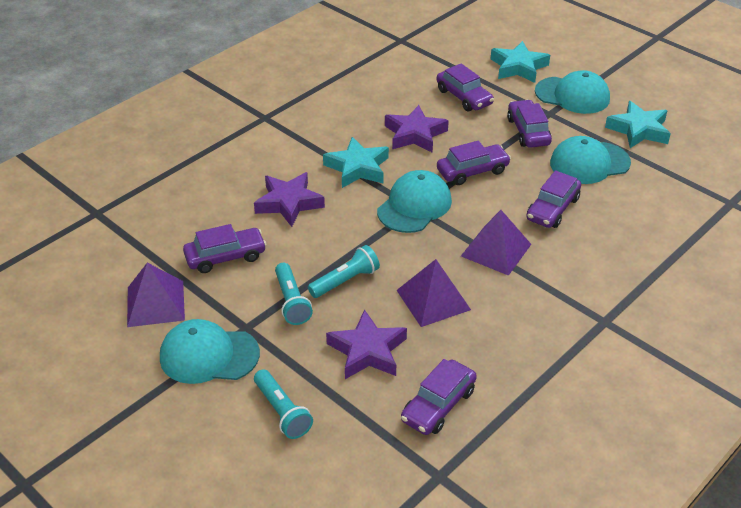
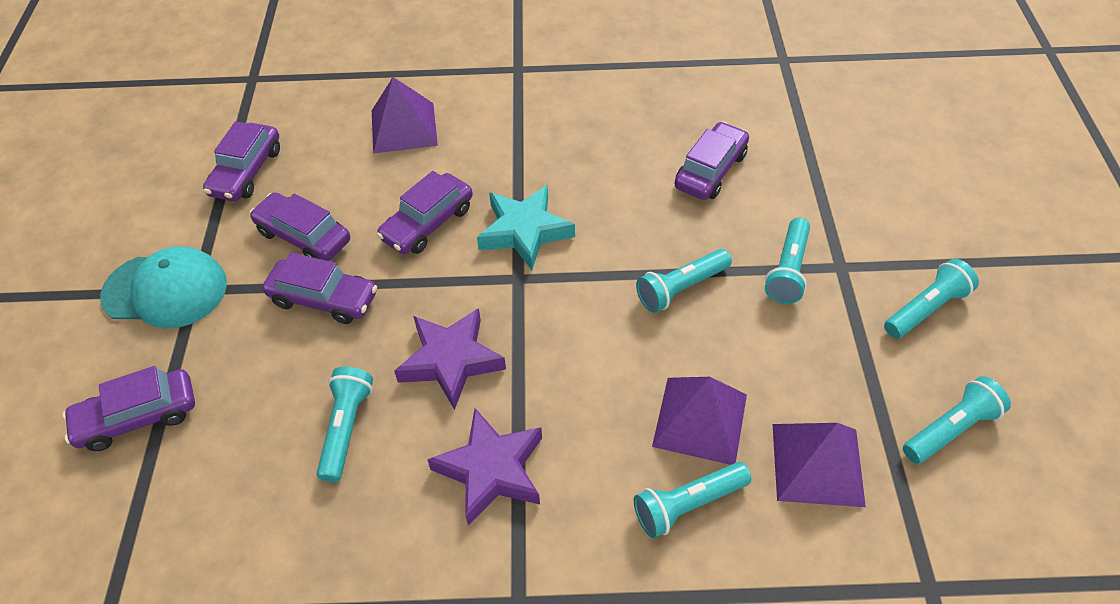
purple star: 3 -> 2
turquoise cap: 4 -> 1
turquoise flashlight: 3 -> 6
turquoise star: 3 -> 1

